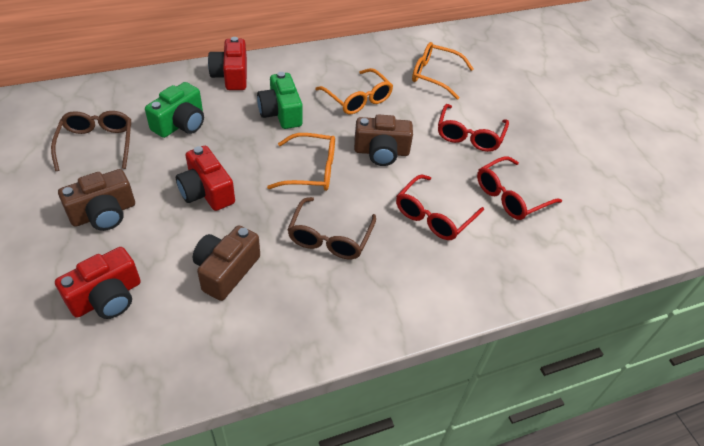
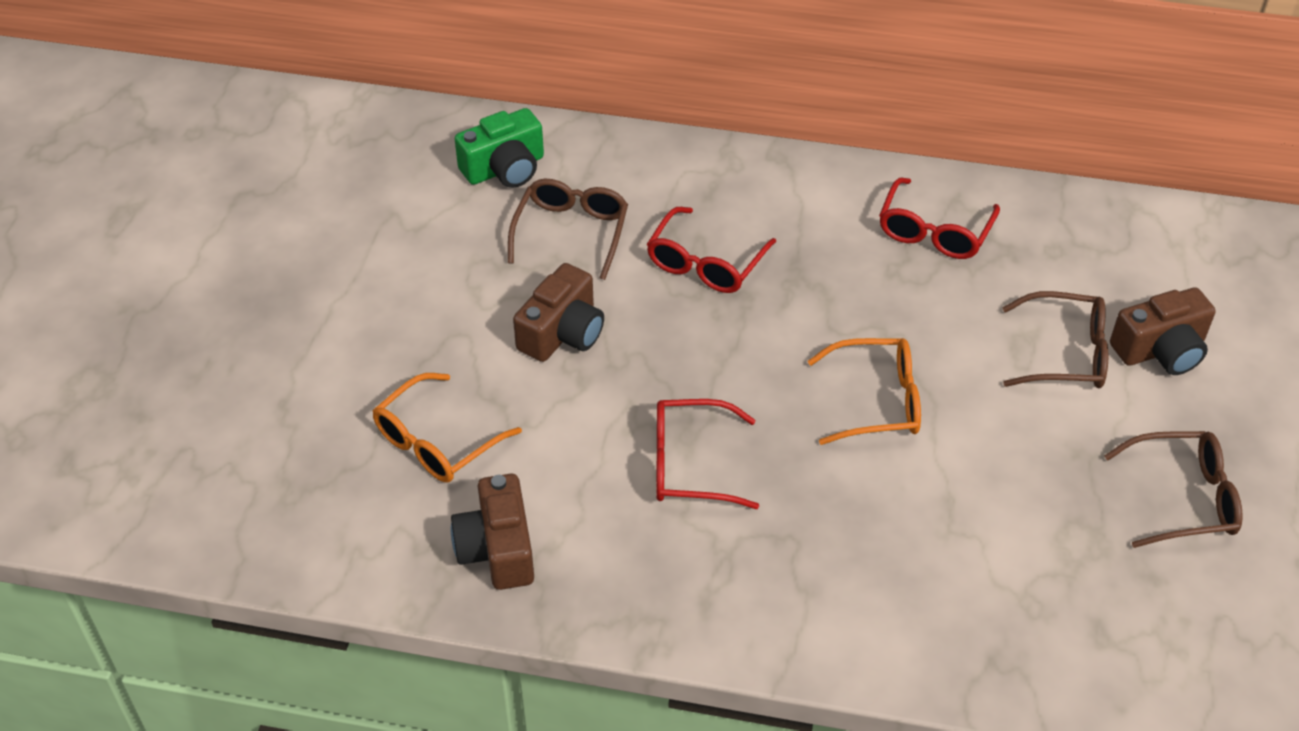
brown glasses: 2 -> 3
green camera: 2 -> 1
orange glasses: 3 -> 2
red camera: 3 -> 0

